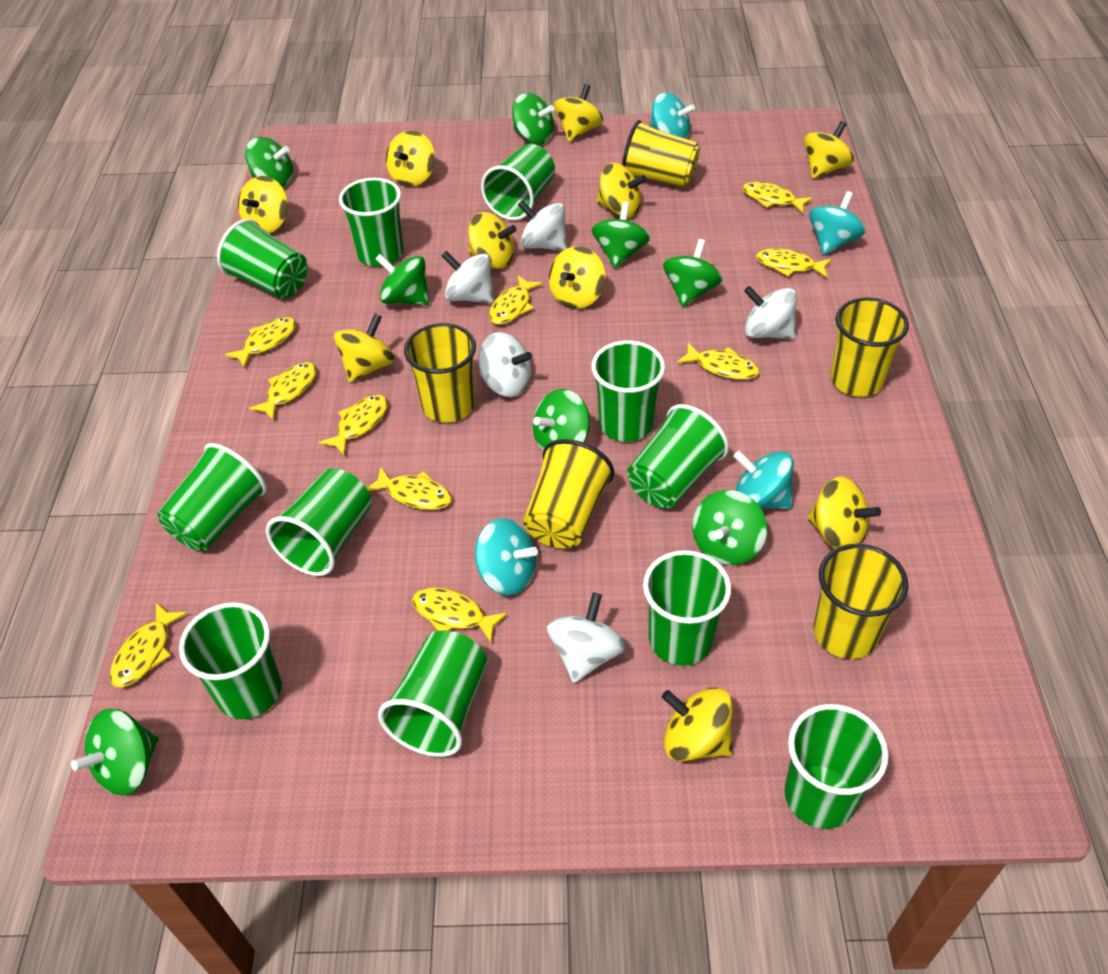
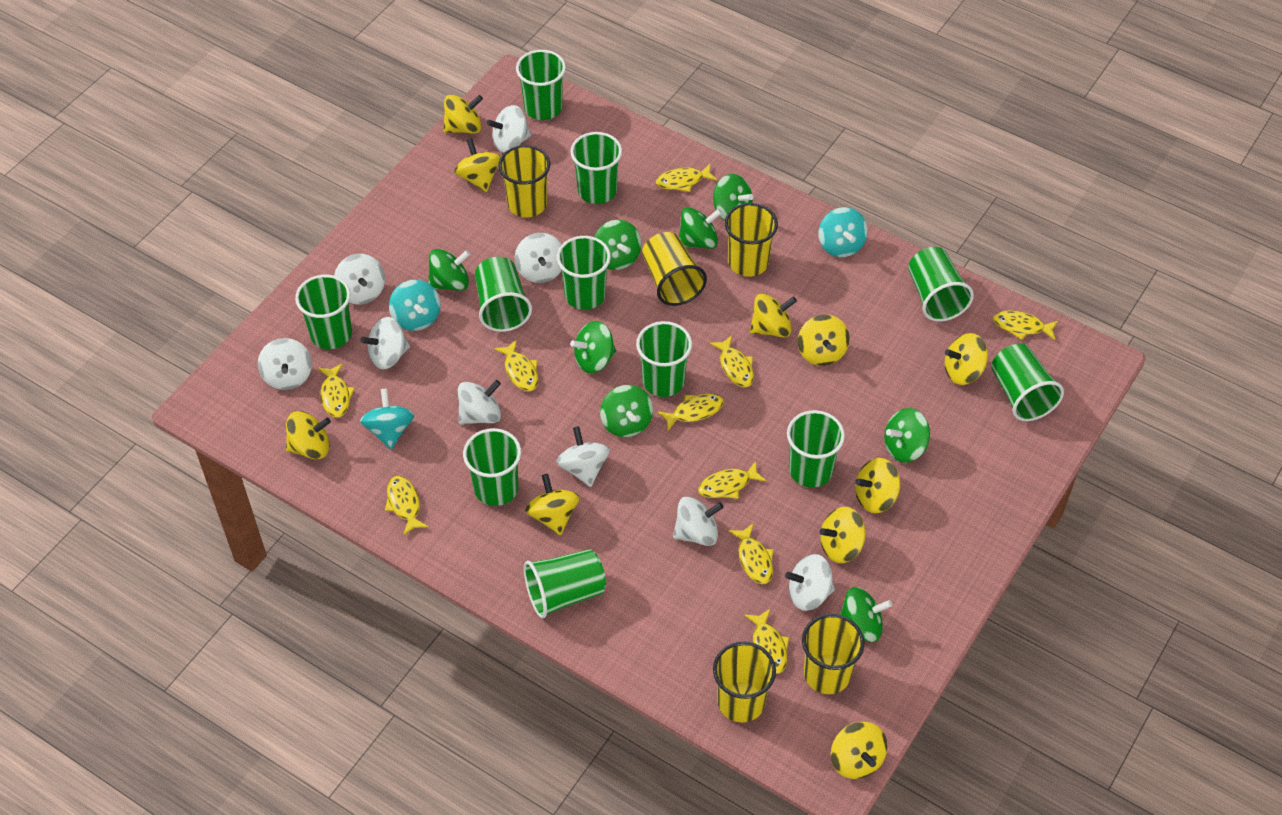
turquoise spinning top: 4 -> 3
white spinning top: 5 -> 9

